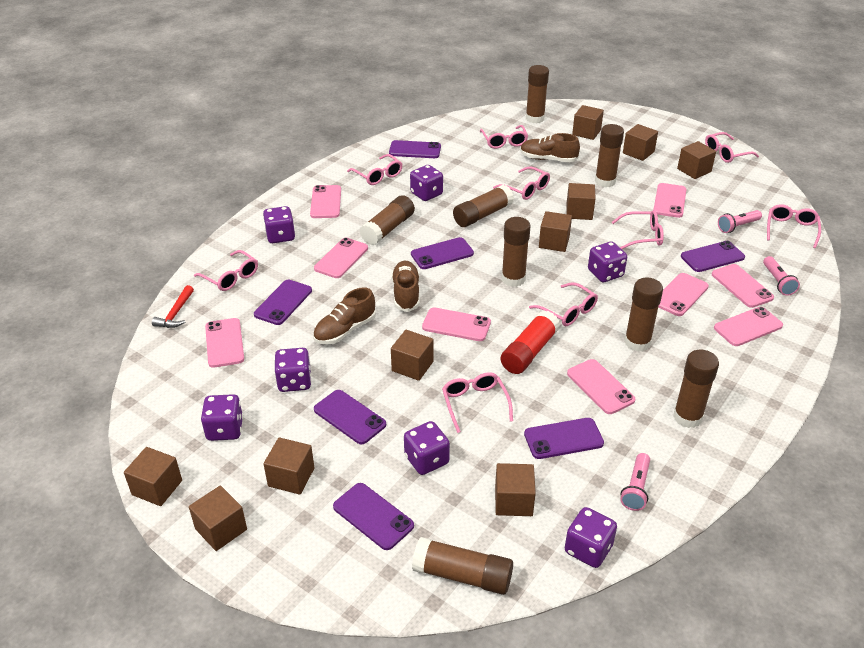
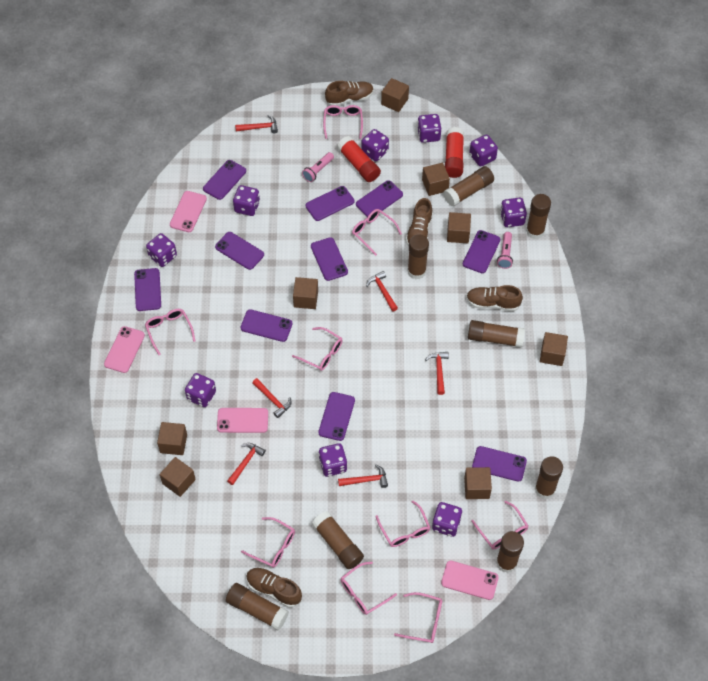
brown cube: 10 -> 8
brown shoe: 3 -> 4
pink flashlight: 3 -> 2
pink phone: 9 -> 4
purple dice: 7 -> 9
purple phone: 7 -> 10
red glue stick: 1 -> 2
red hammer: 1 -> 6

